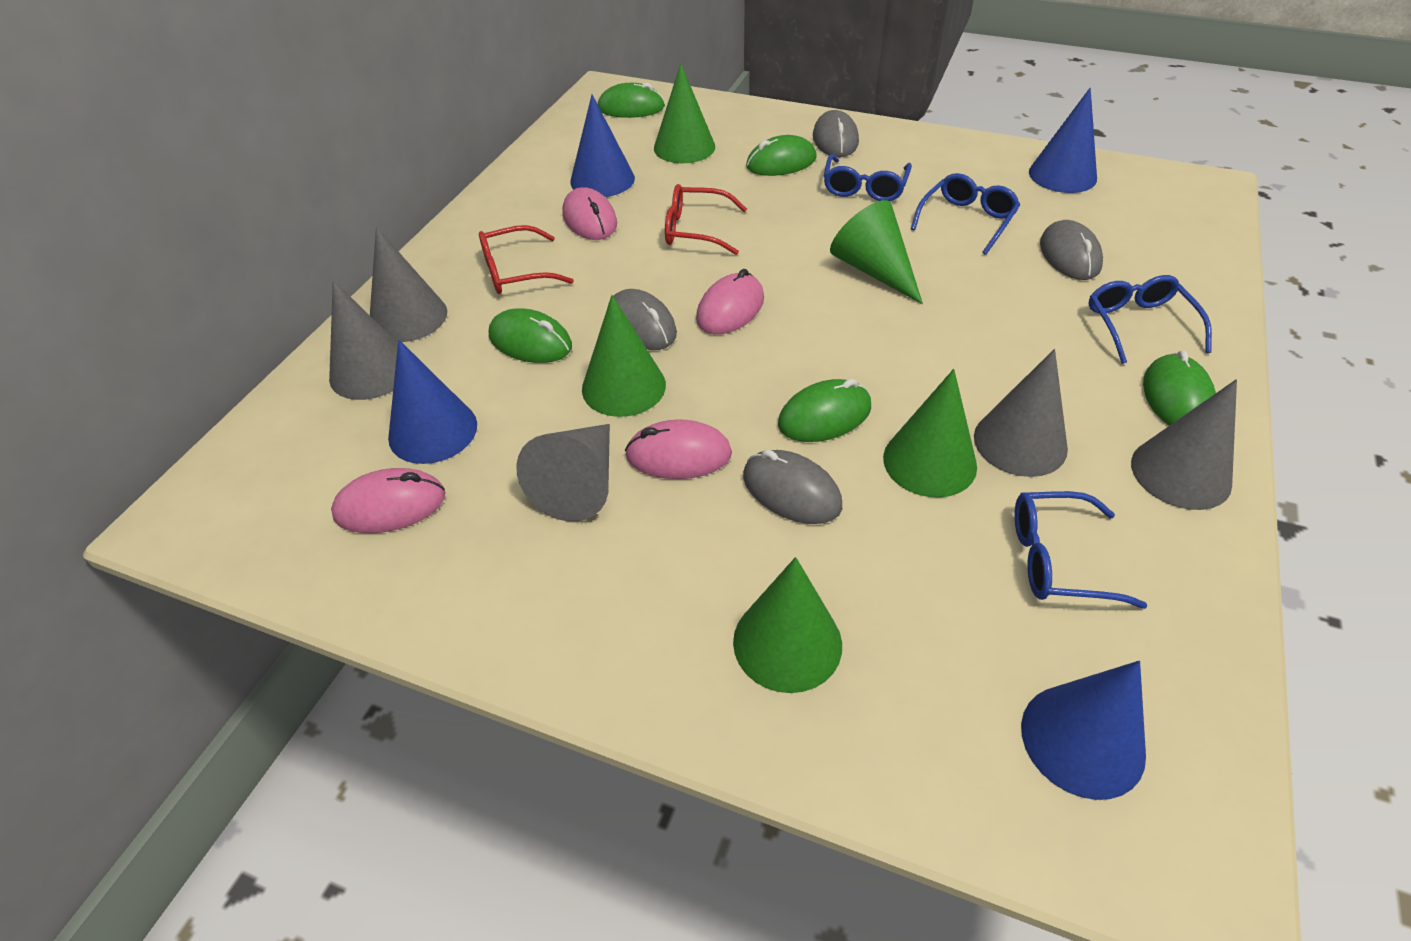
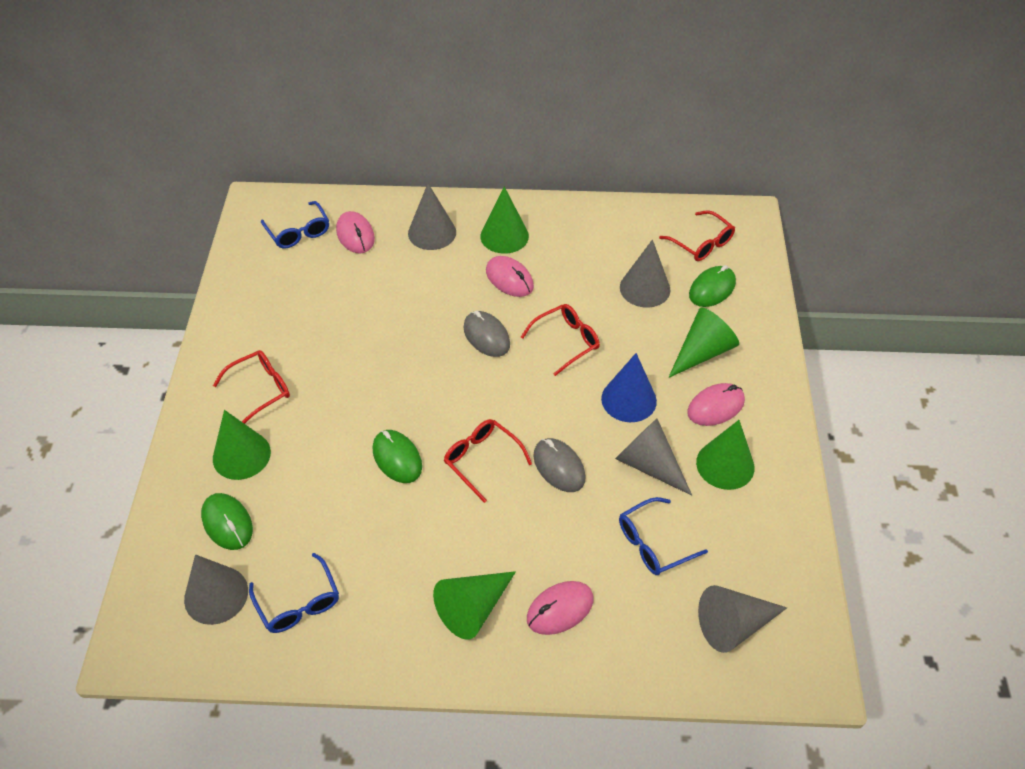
blue cone: 4 -> 1
blue glasses: 4 -> 3
green mouse: 5 -> 3
grey mouse: 4 -> 2
red glasses: 2 -> 4

